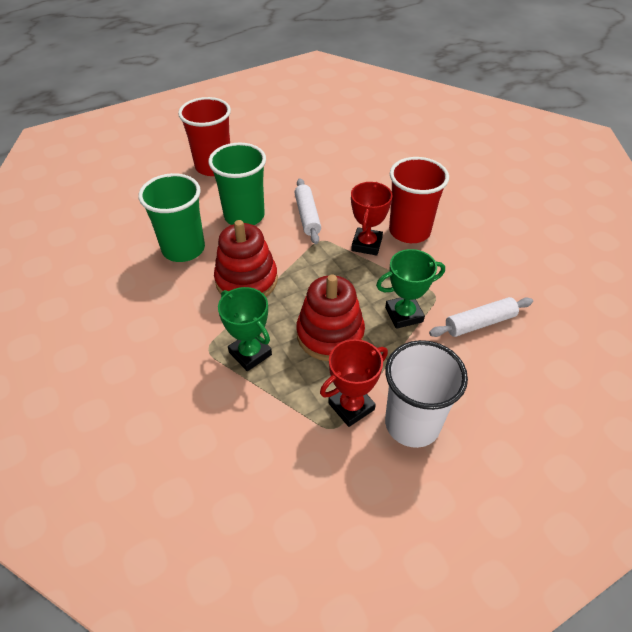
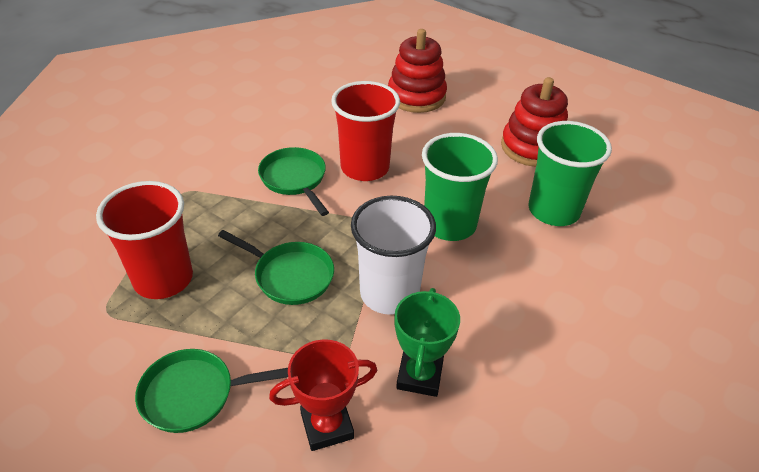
green pan: 0 -> 3
green trophy: 2 -> 1
red trophy: 2 -> 1
white rolling pin: 2 -> 0

